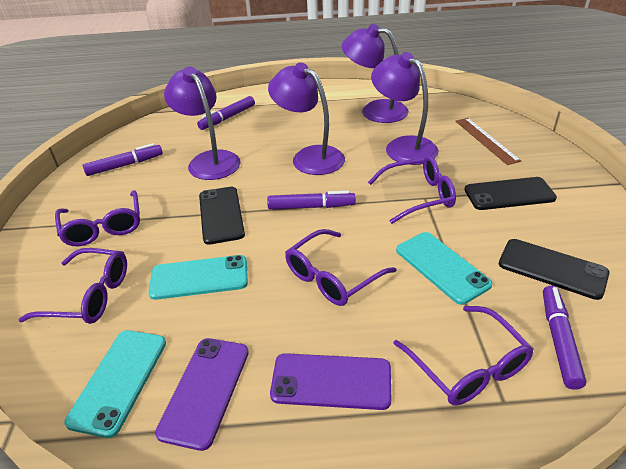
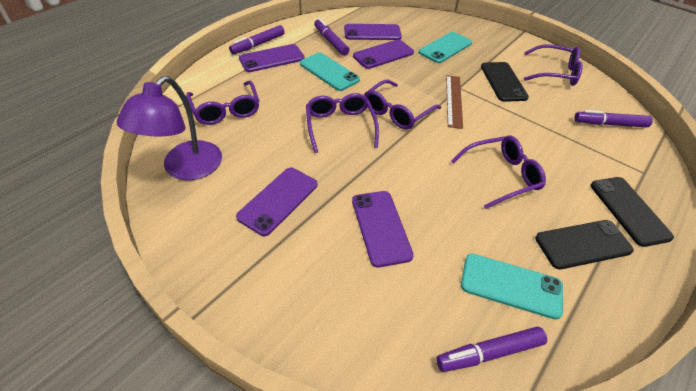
purple lamp: 4 -> 1
purple phone: 2 -> 5

